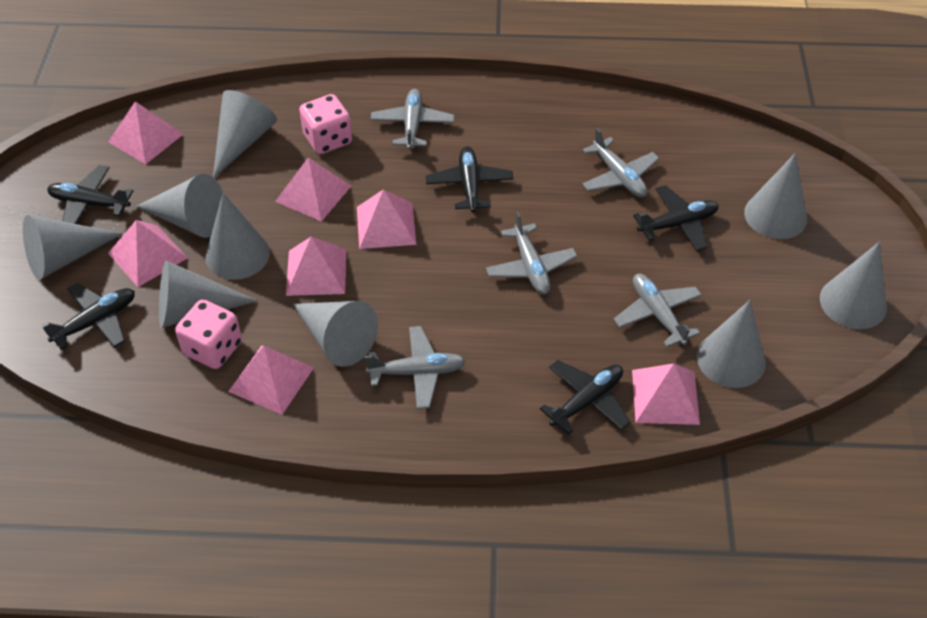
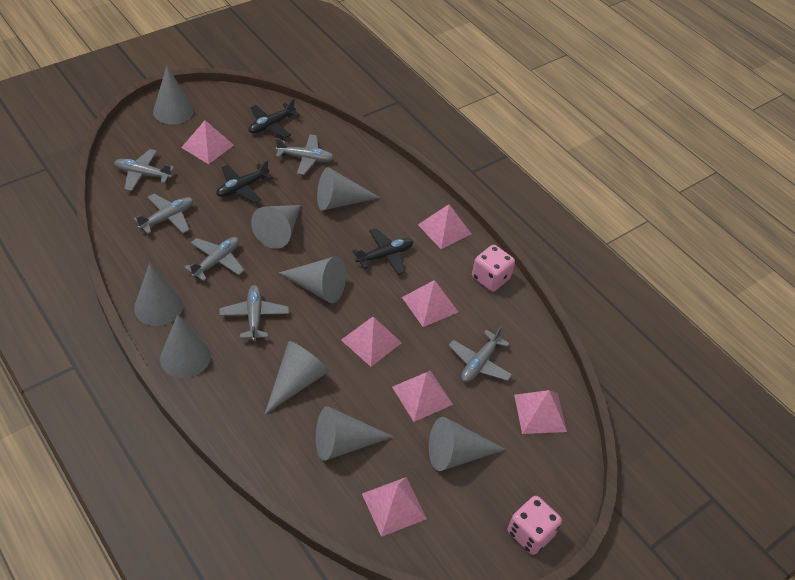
black plane: 5 -> 3
grey plane: 5 -> 6

